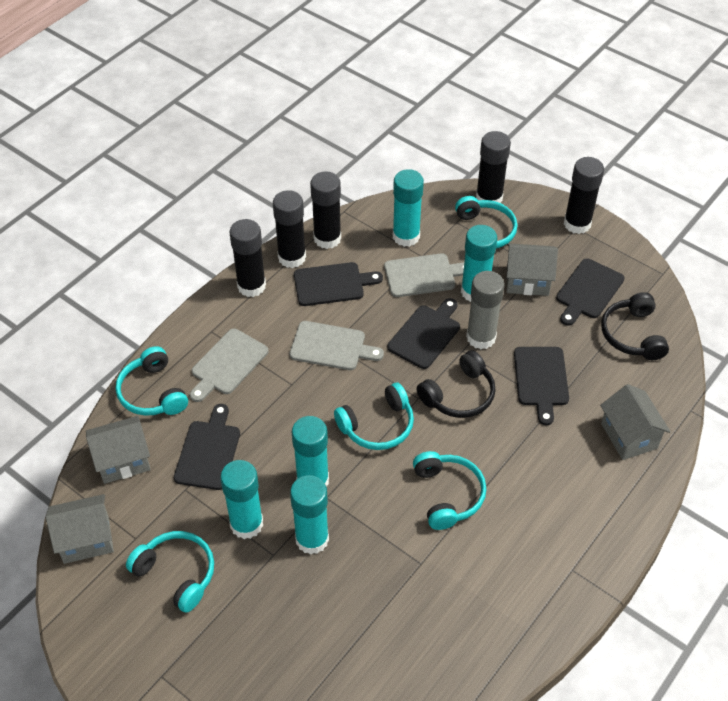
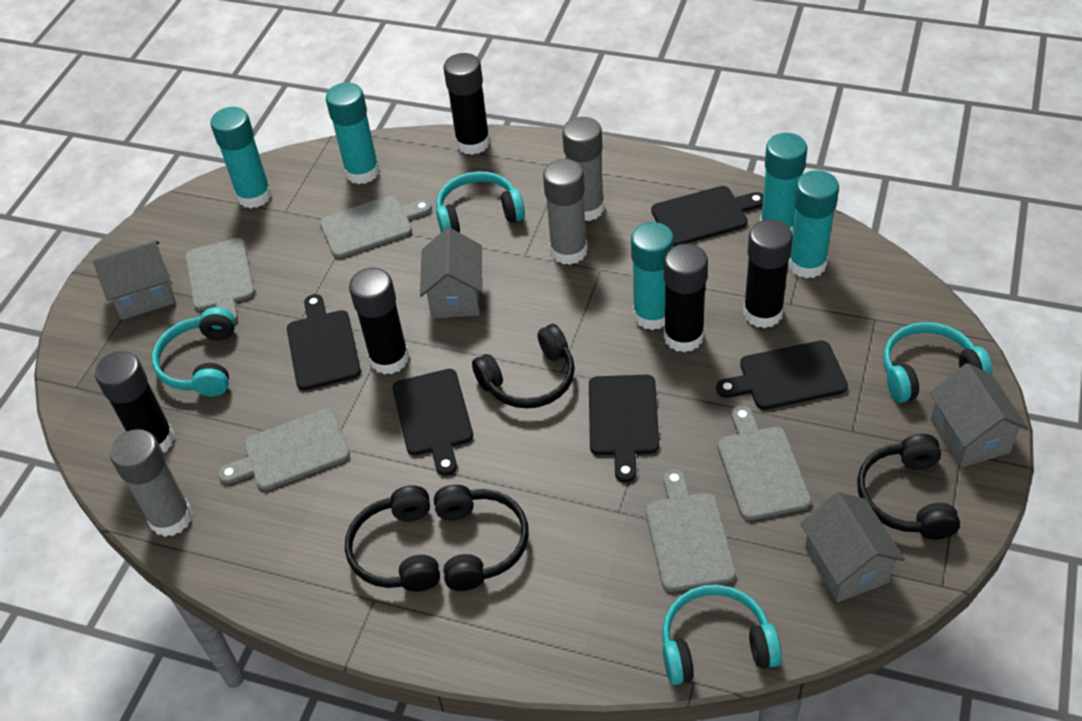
black headphones: 2 -> 4
grey cutting board: 3 -> 5
grey glue stick: 1 -> 3
turquoise headphones: 5 -> 4

